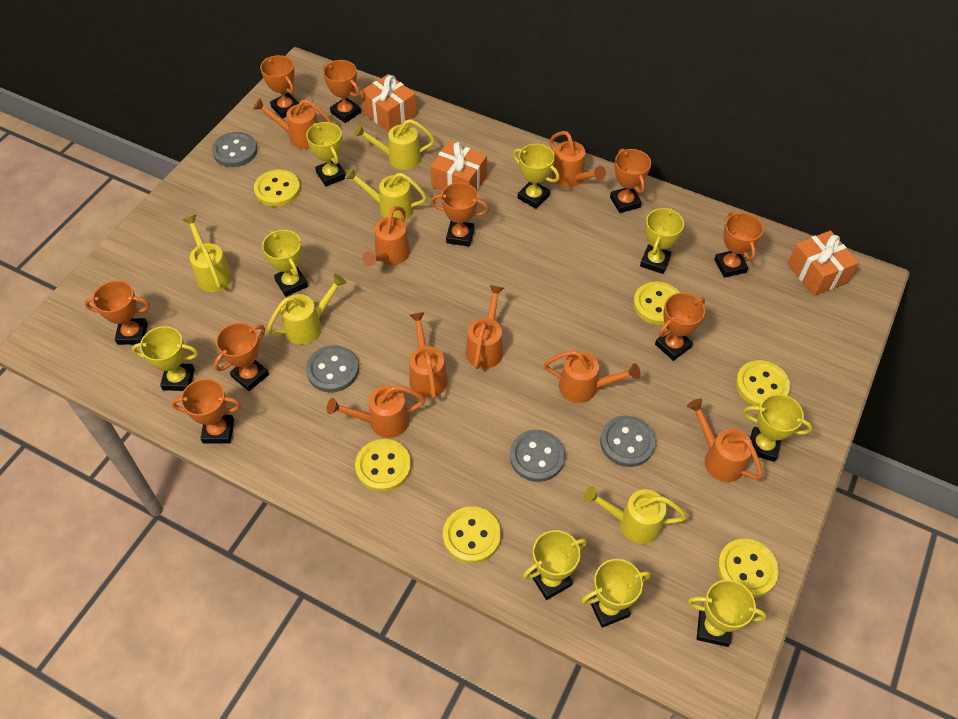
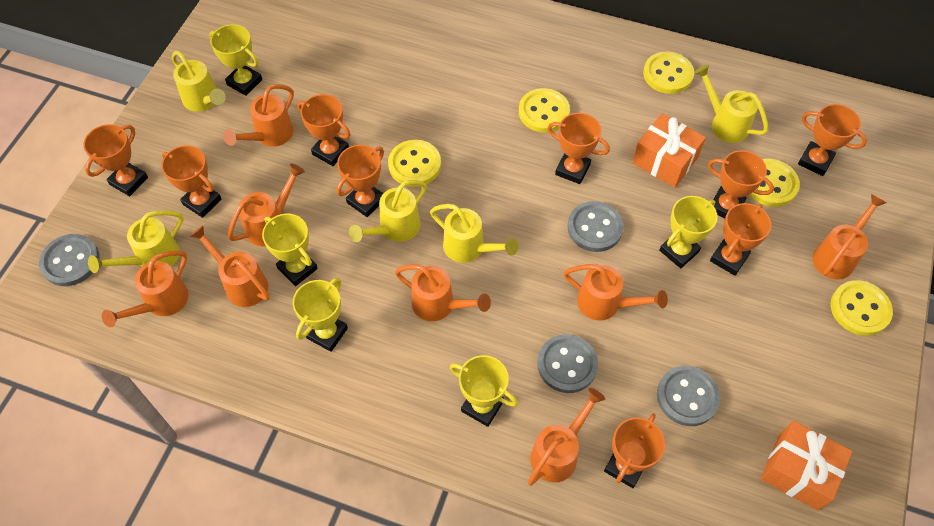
orange gift: 3 -> 2
yellow button: 6 -> 5
yellow trophy: 9 -> 5

